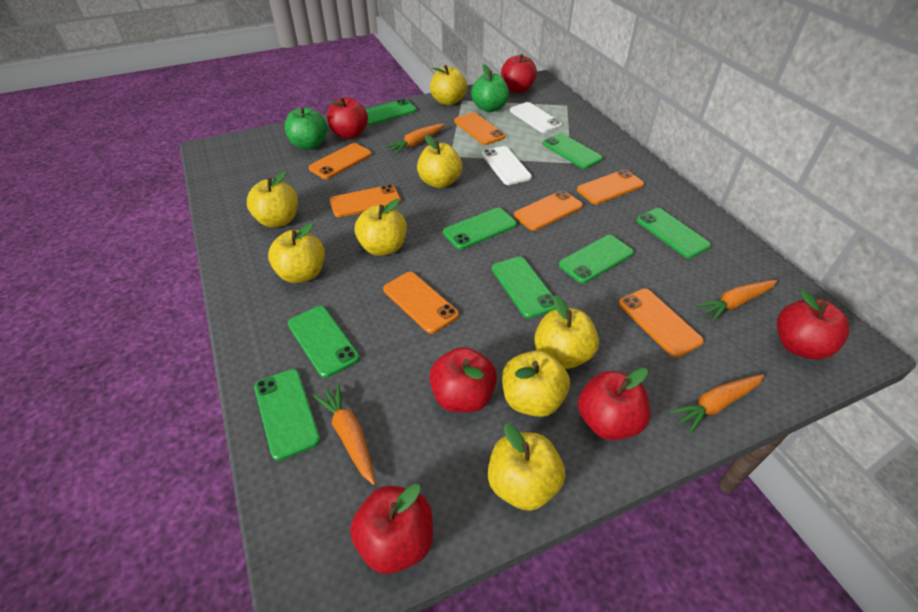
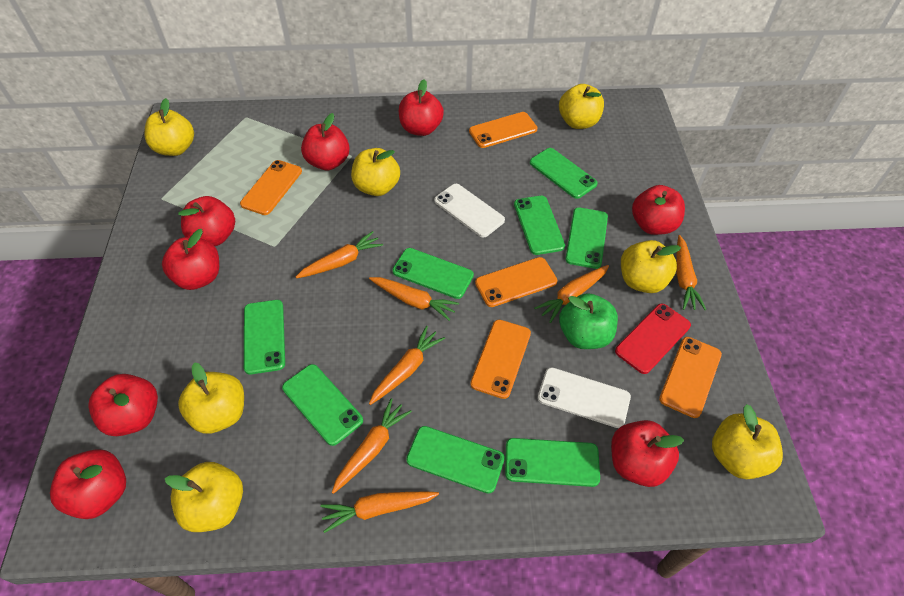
green apple: 2 -> 1
orange carrot: 4 -> 7
orange phone: 7 -> 5
red apple: 6 -> 8
red phone: 0 -> 1
yellow apple: 8 -> 7

